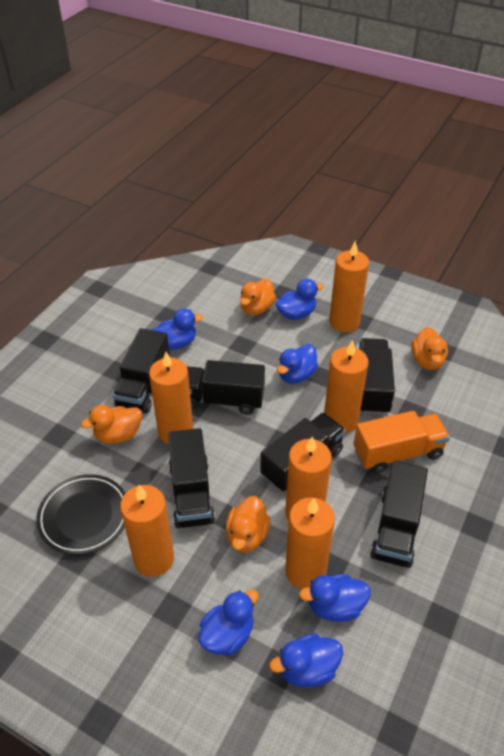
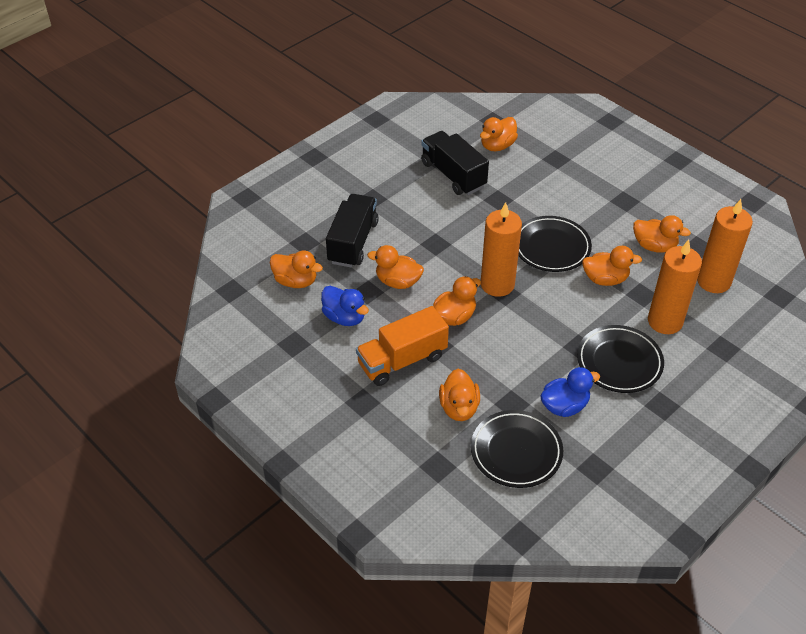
black plate: 1 -> 3
black truck: 6 -> 2
blue duck: 6 -> 2
orange candle: 6 -> 3
orange duck: 4 -> 7

